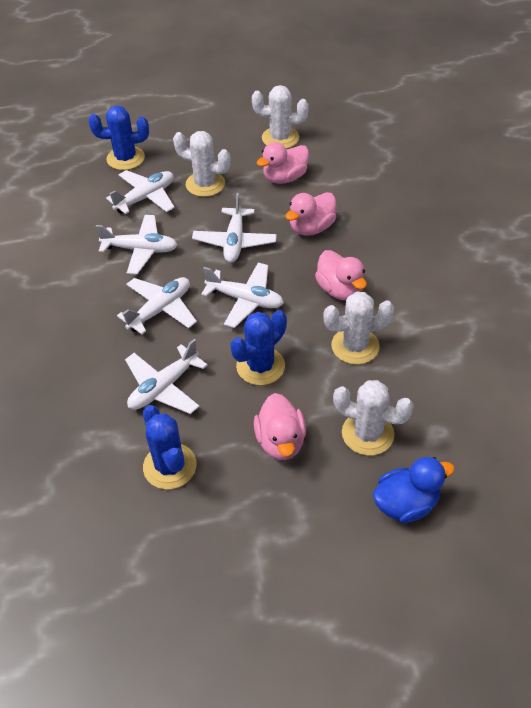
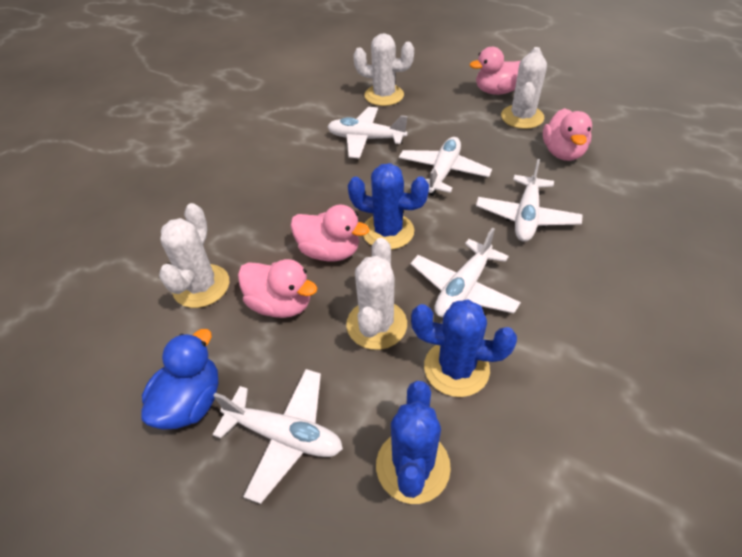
white plane: 6 -> 5

